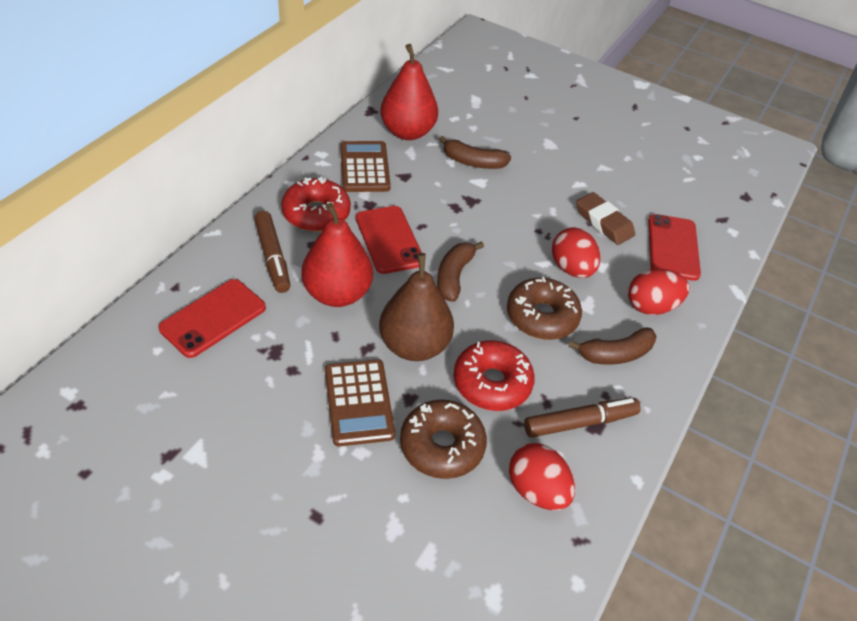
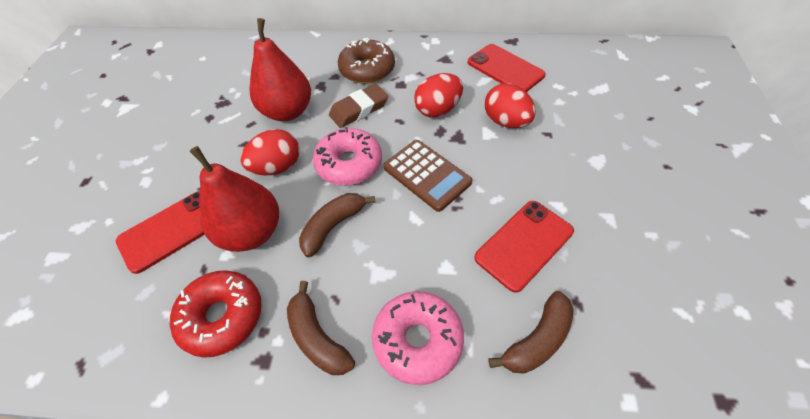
brown calculator: 2 -> 1
brown donut: 2 -> 1
brown marker: 2 -> 0
brown pear: 1 -> 0
pink donut: 0 -> 2
red donut: 2 -> 1

